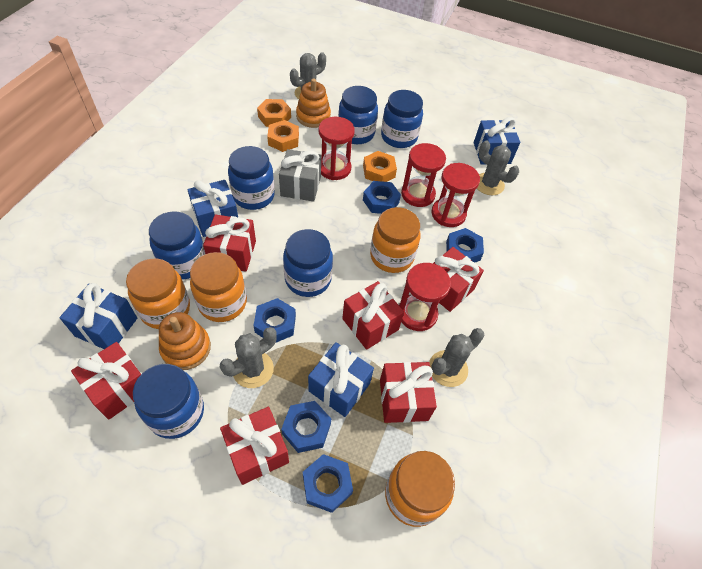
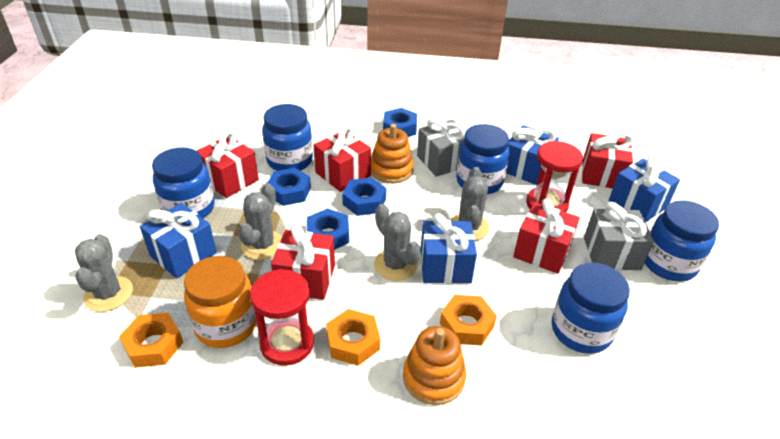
blue jar: 6 -> 5
blue nut: 5 -> 4
grey gift: 1 -> 2
orange jar: 4 -> 1
red gift: 6 -> 5
red hourglass: 4 -> 2

